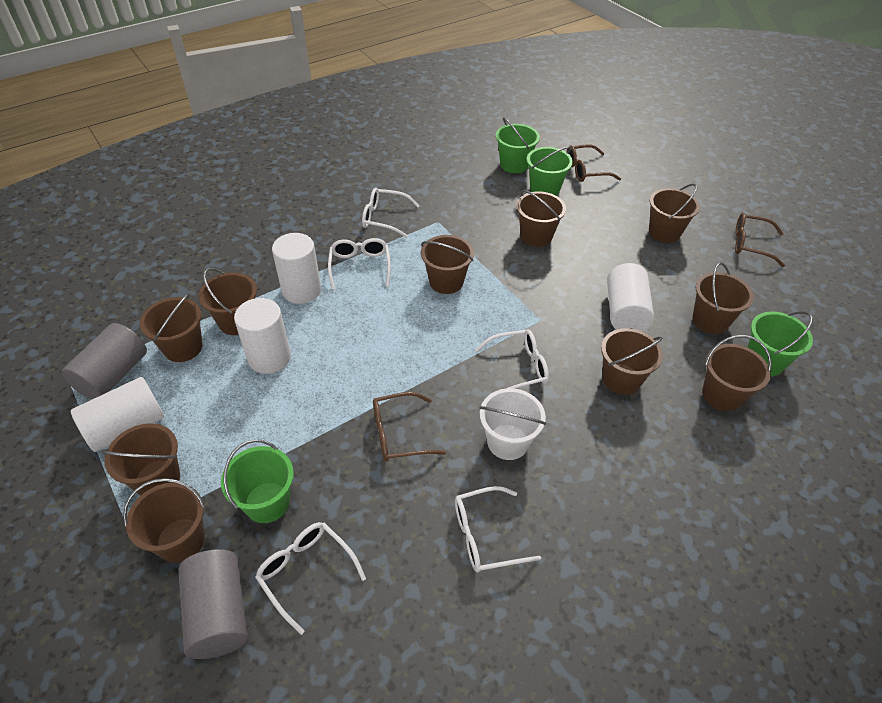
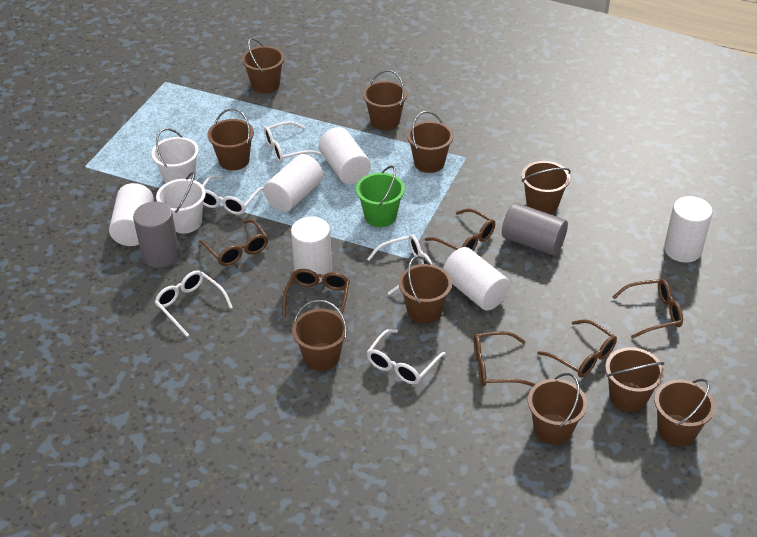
brown glasses: 3 -> 6
green bucket: 4 -> 1
white bucket: 1 -> 2
white cylinder: 4 -> 6

